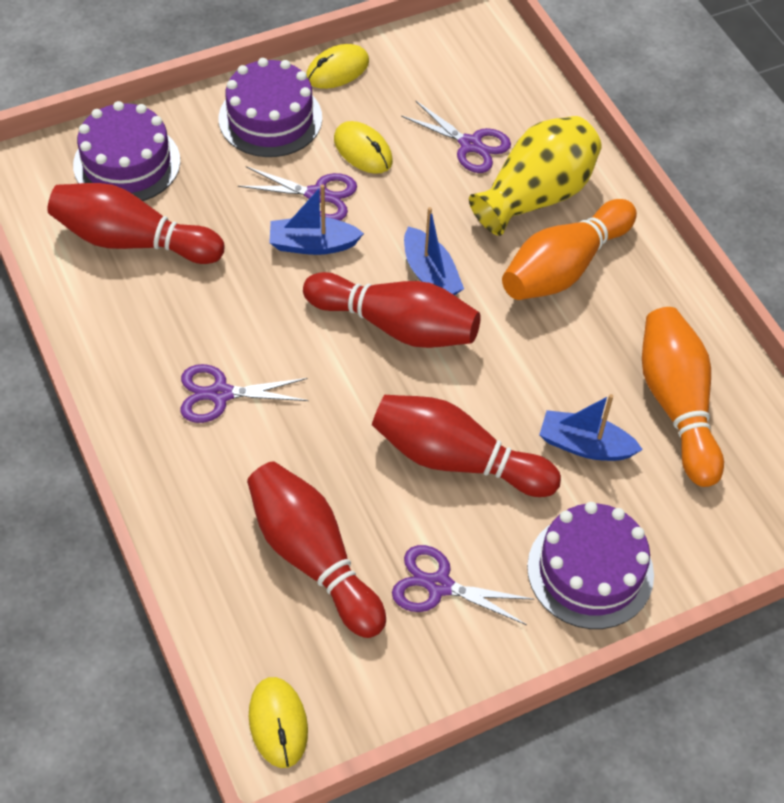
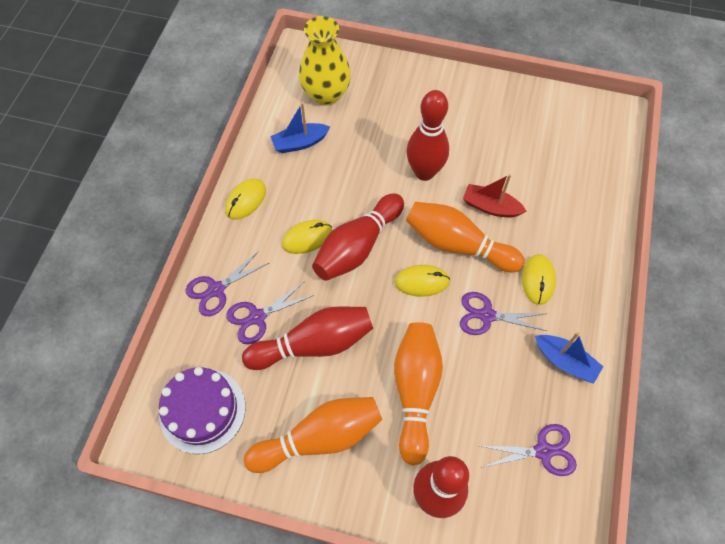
blue boat: 3 -> 2
orange bowling pin: 2 -> 3
purple cake: 3 -> 1
red boat: 0 -> 1
yellow mouse: 3 -> 4

